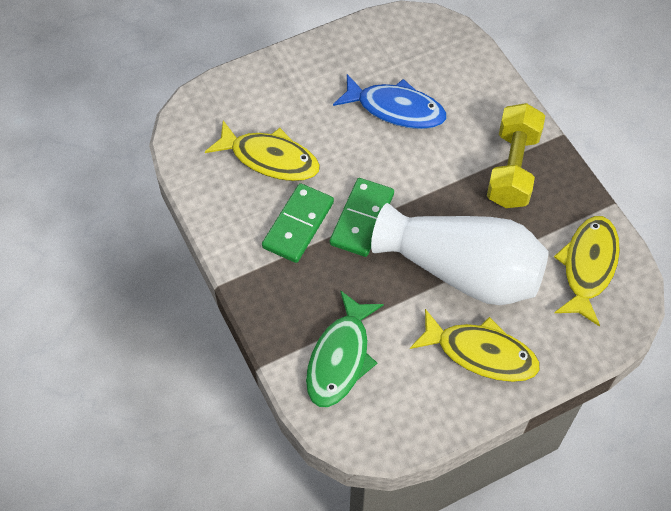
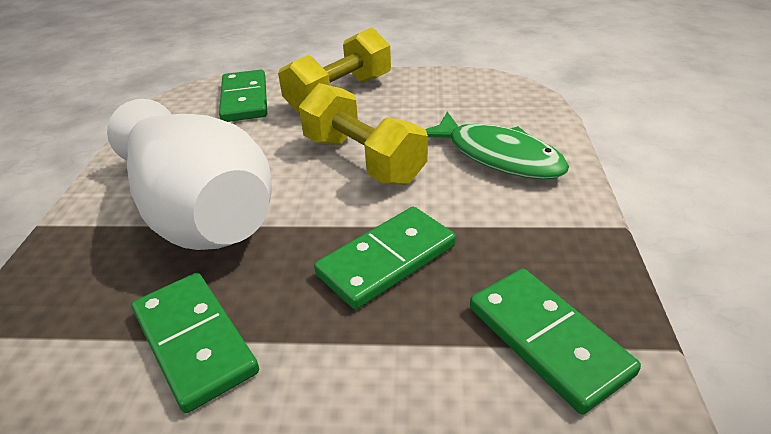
blue fish: 1 -> 0
green domino: 2 -> 4
yellow dumbbell: 1 -> 2
yellow fish: 3 -> 0

